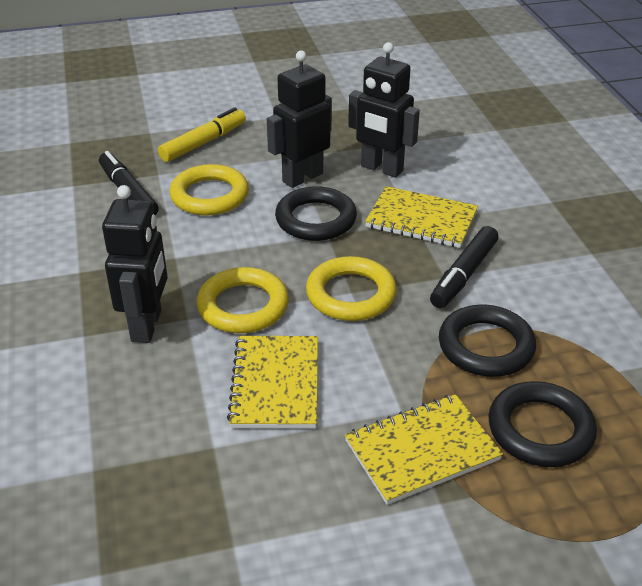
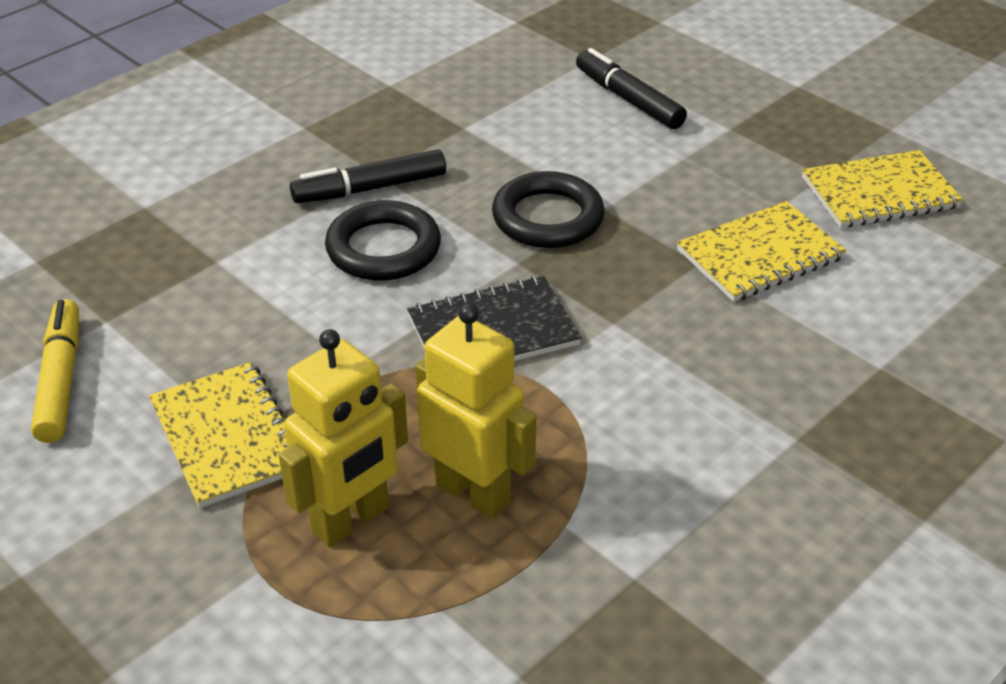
black notebook: 0 -> 1
black ring: 3 -> 2
black robot: 3 -> 0
yellow ring: 3 -> 0
yellow robot: 0 -> 2

